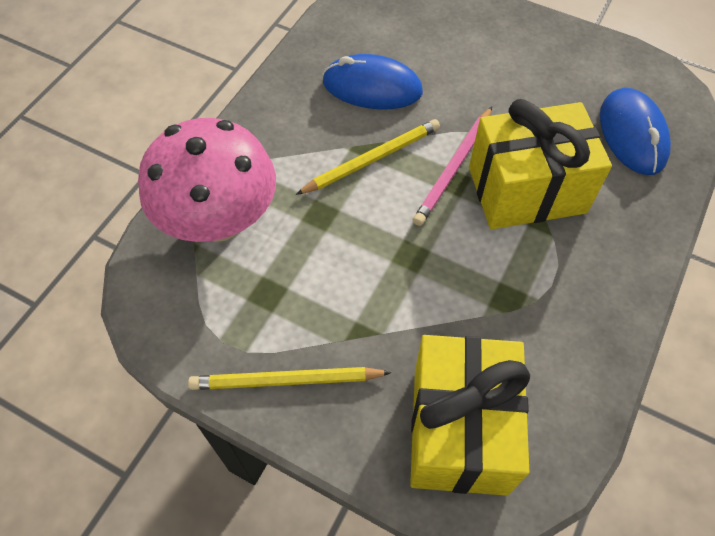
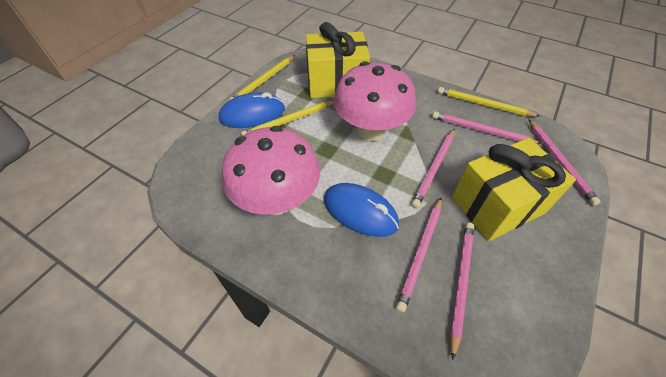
pink mushroom: 1 -> 2
pink pencil: 1 -> 5
yellow pencil: 2 -> 3

